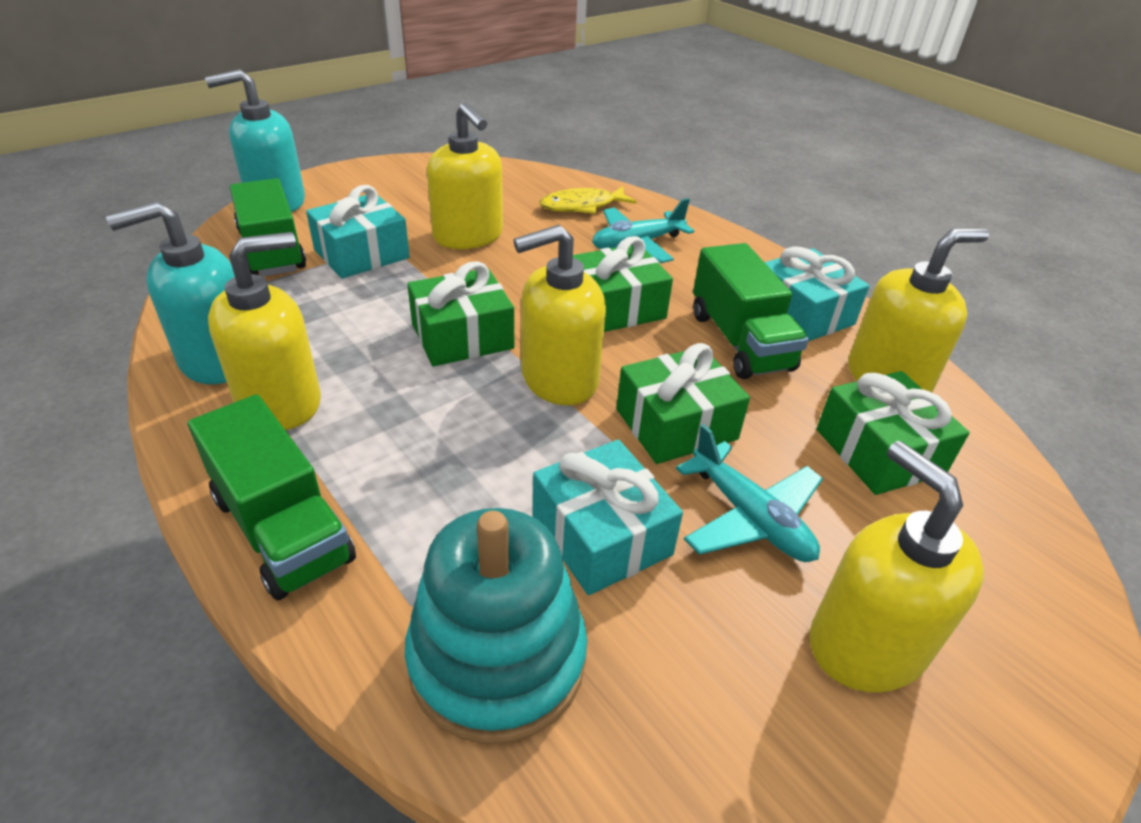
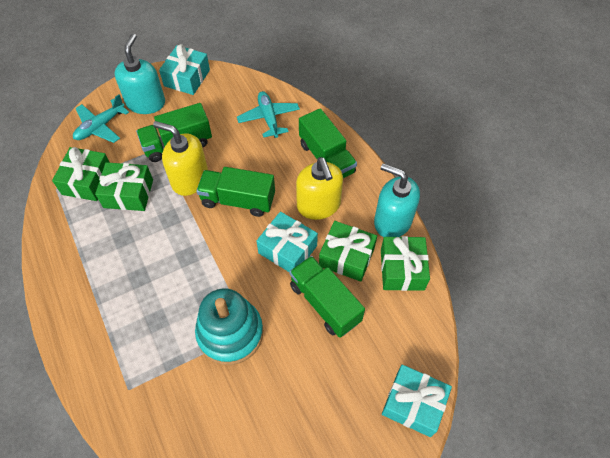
green truck: 3 -> 4
yellow fish: 1 -> 0
yellow soap dispenser: 5 -> 2

